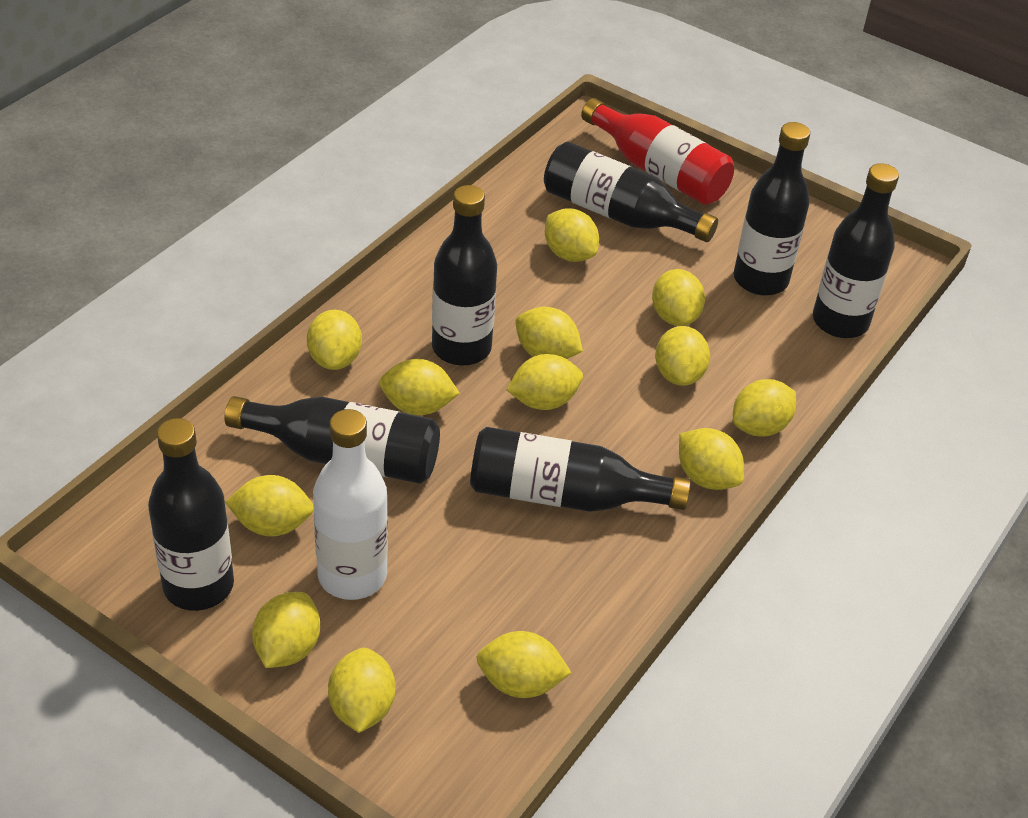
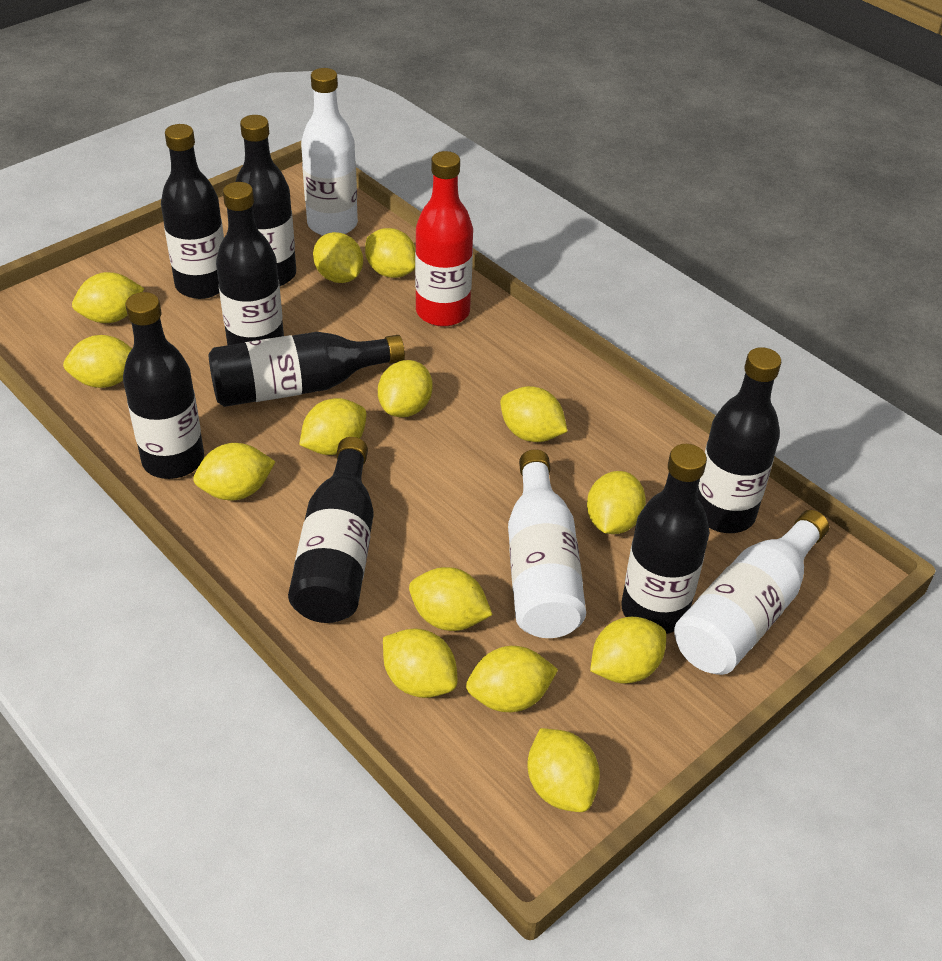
black bottle: 7 -> 8
white bottle: 1 -> 3
yellow lemon: 13 -> 14

